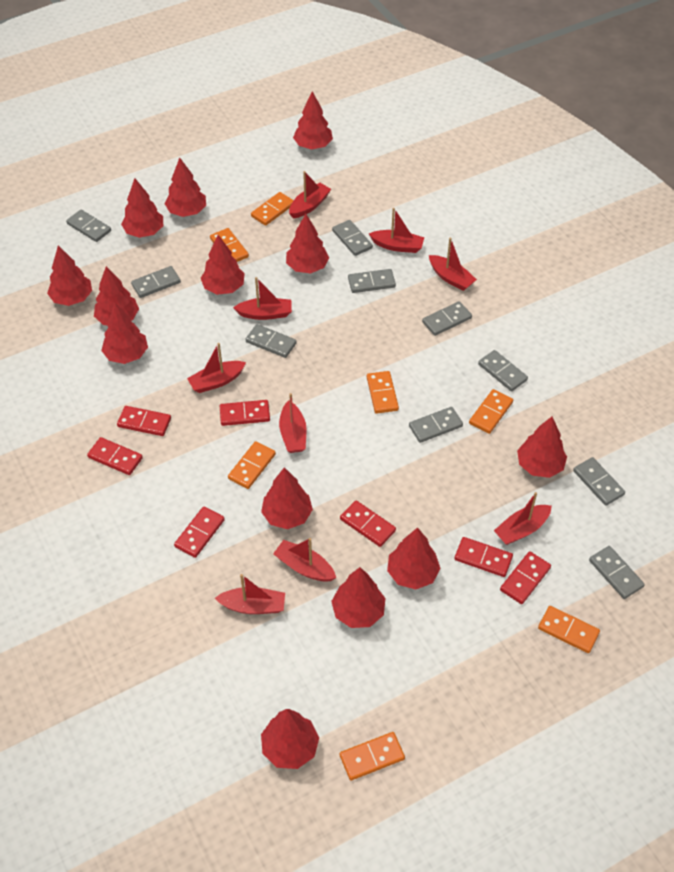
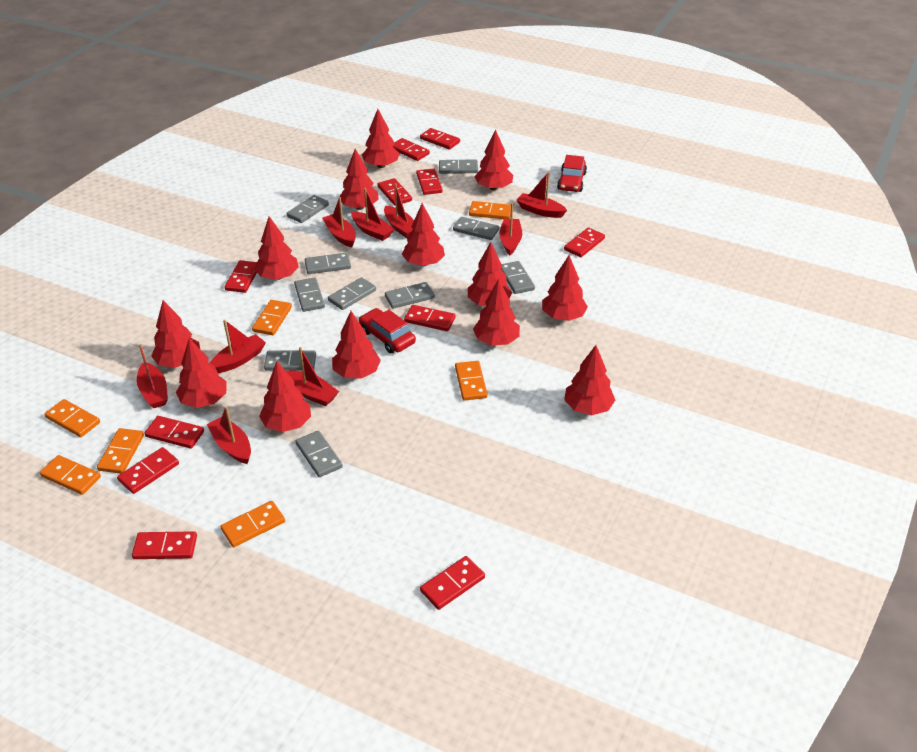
red car: 0 -> 2
red domino: 7 -> 11

